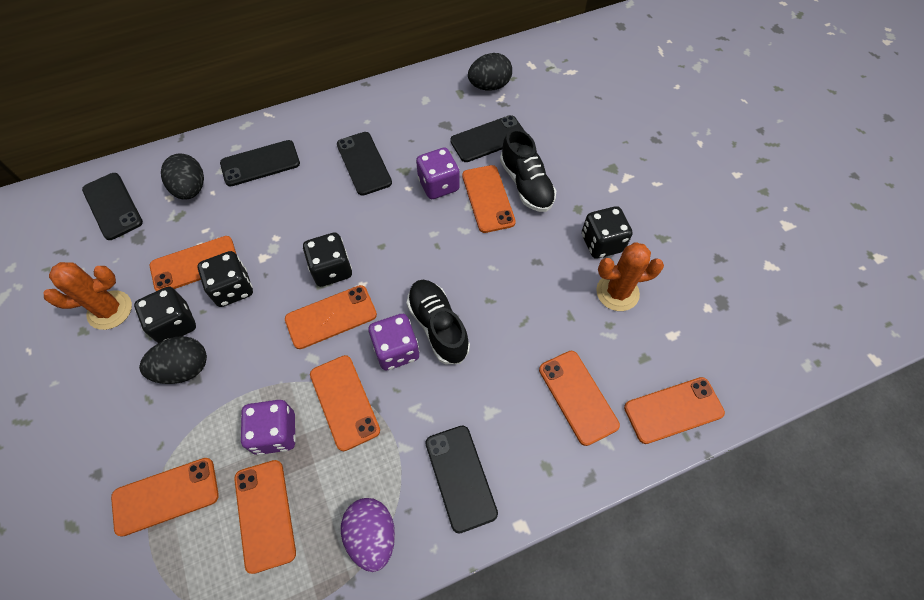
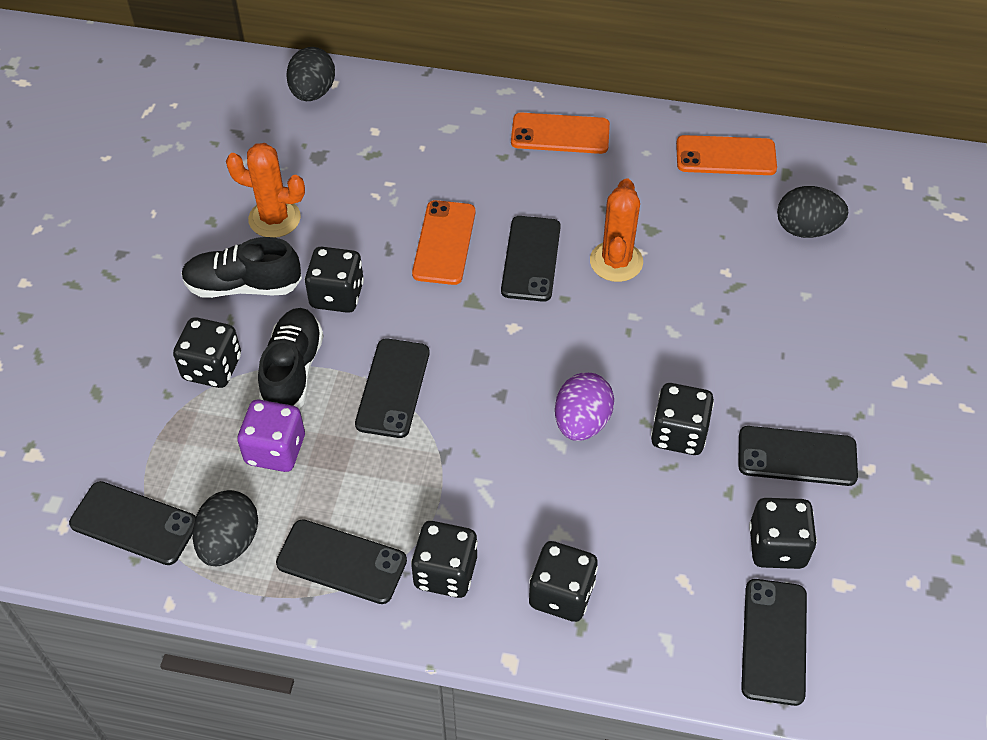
black dice: 4 -> 6
black phone: 5 -> 6
orange phone: 8 -> 3
purple dice: 3 -> 1

